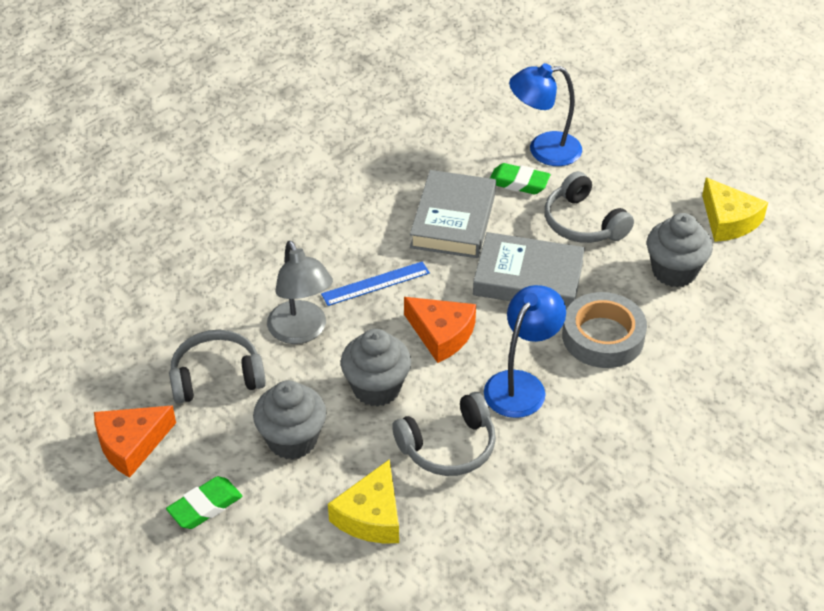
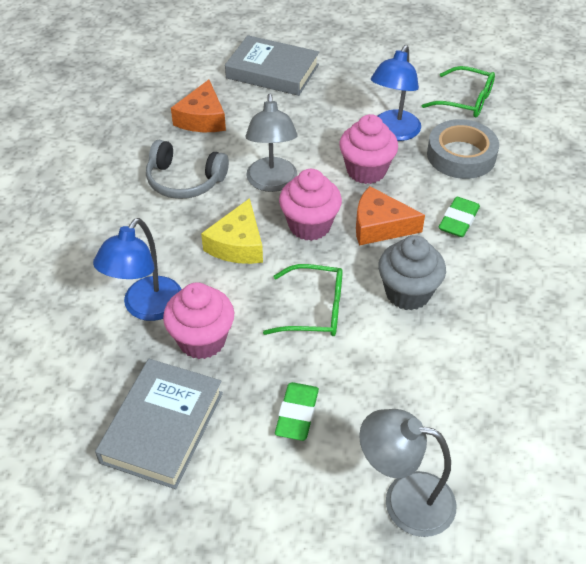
blue ruler: 1 -> 0
green glasses: 0 -> 2
grey cupcake: 3 -> 1
grey headphones: 3 -> 1
grey lamp: 1 -> 2
pink cupcake: 0 -> 3
yellow cheese: 2 -> 1

